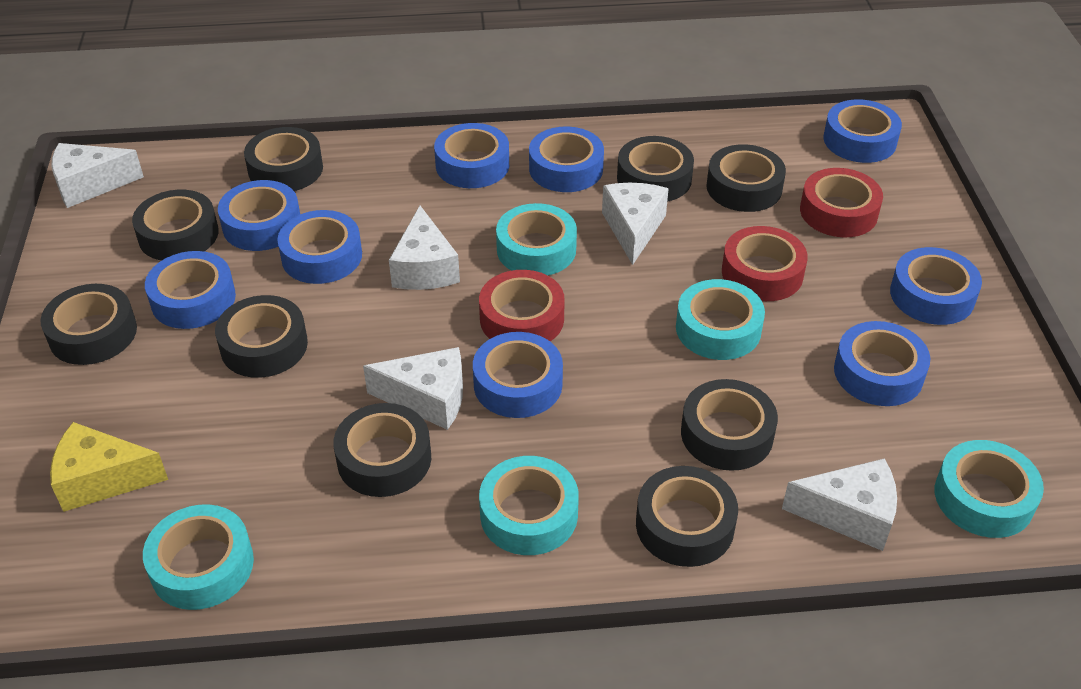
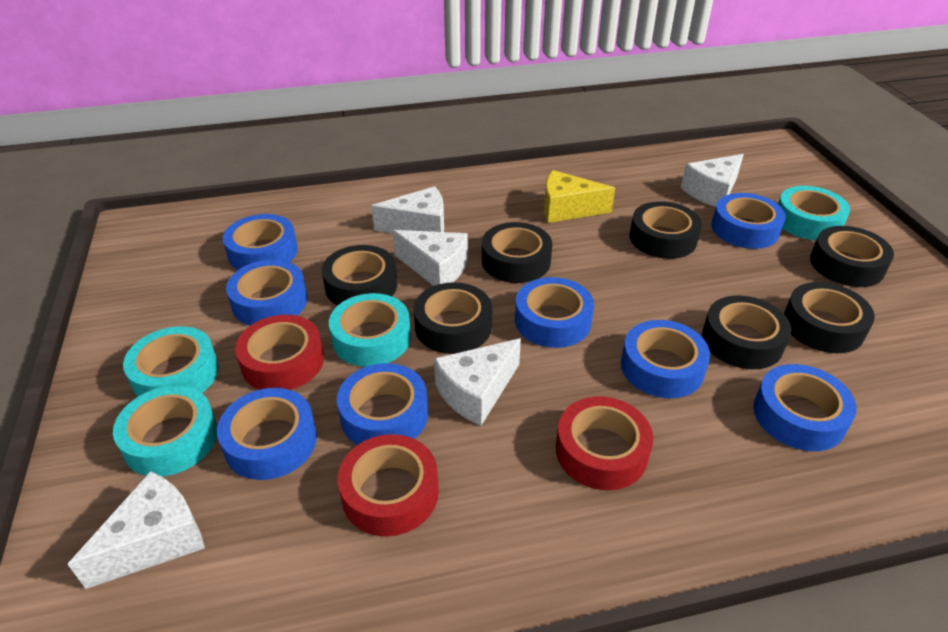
black tape: 9 -> 7
blue tape: 9 -> 8
turquoise tape: 5 -> 4

